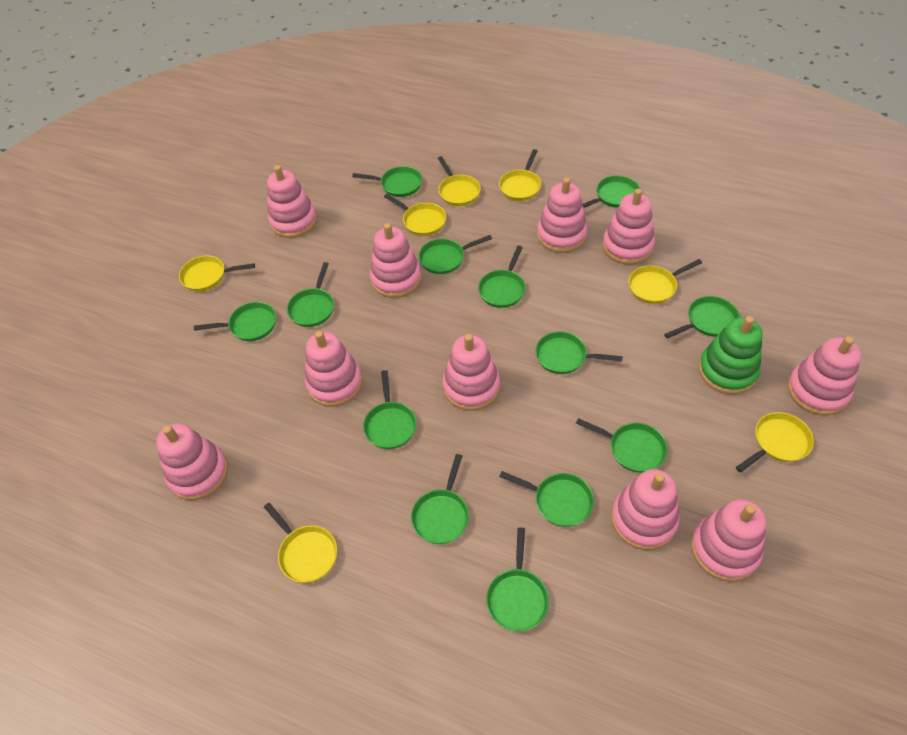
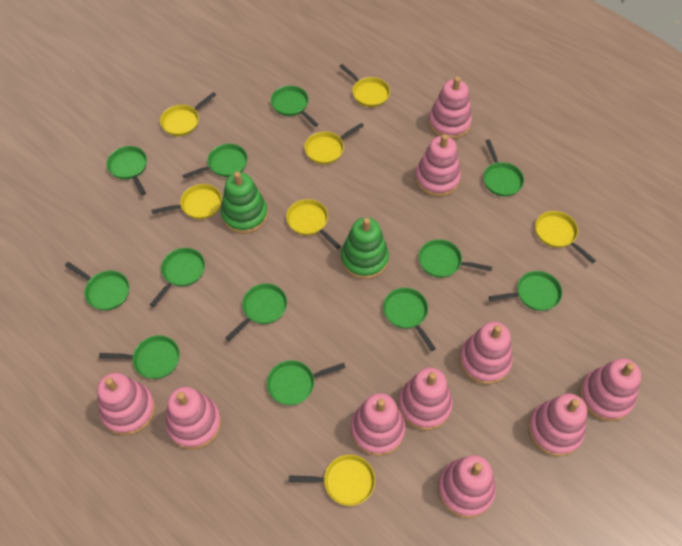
green pan: 13 -> 12
green stacking toy: 1 -> 2

